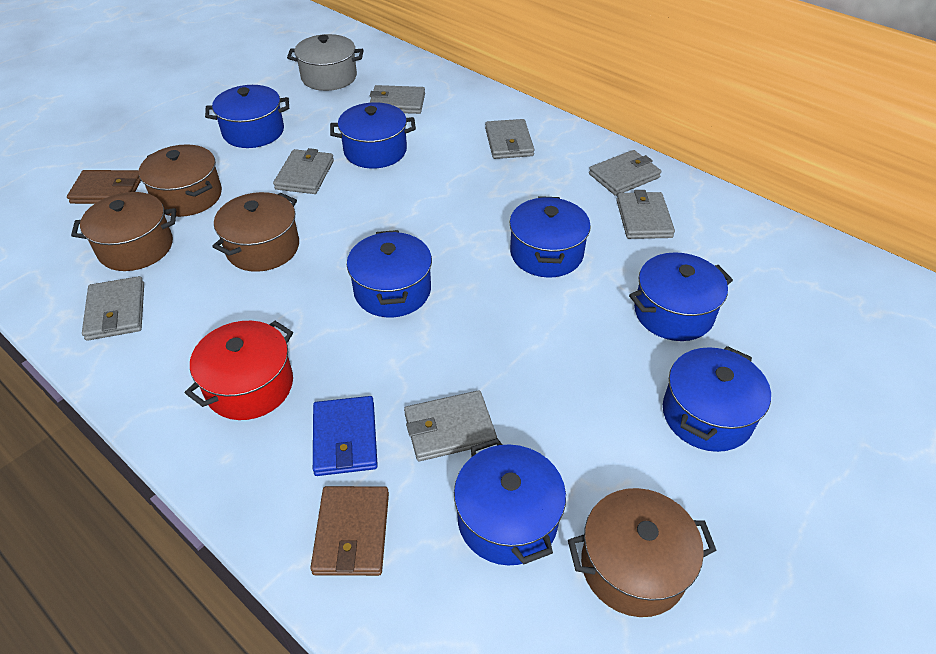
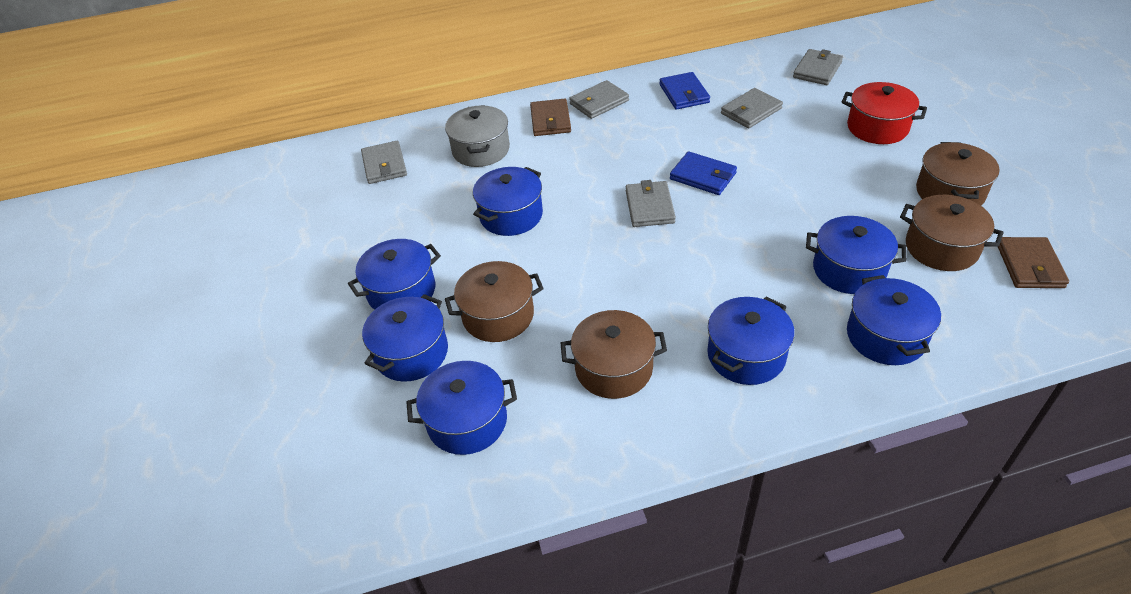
blue wallet: 1 -> 2
grey wallet: 7 -> 5

